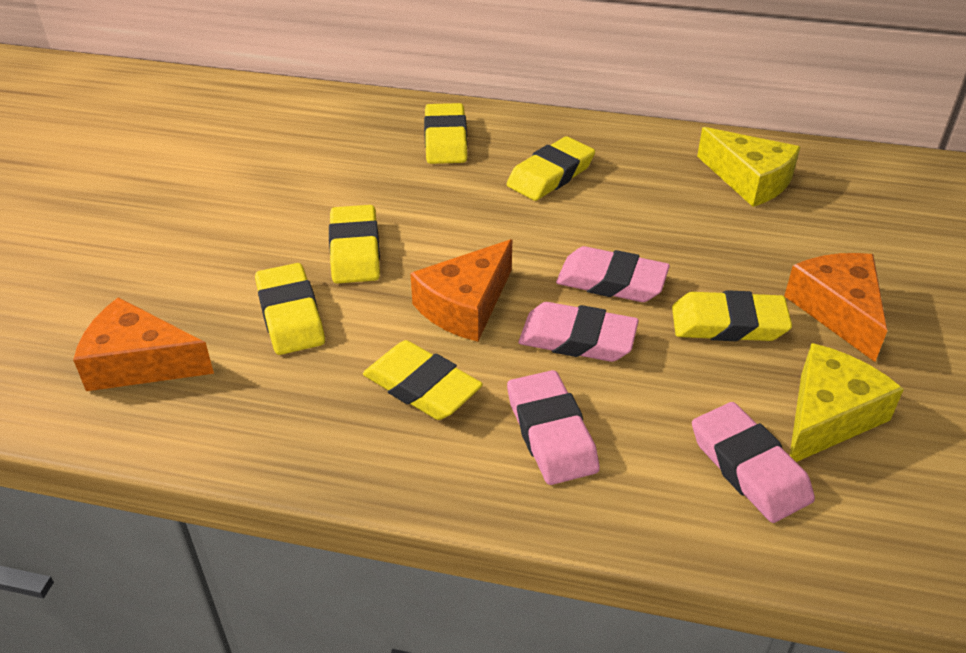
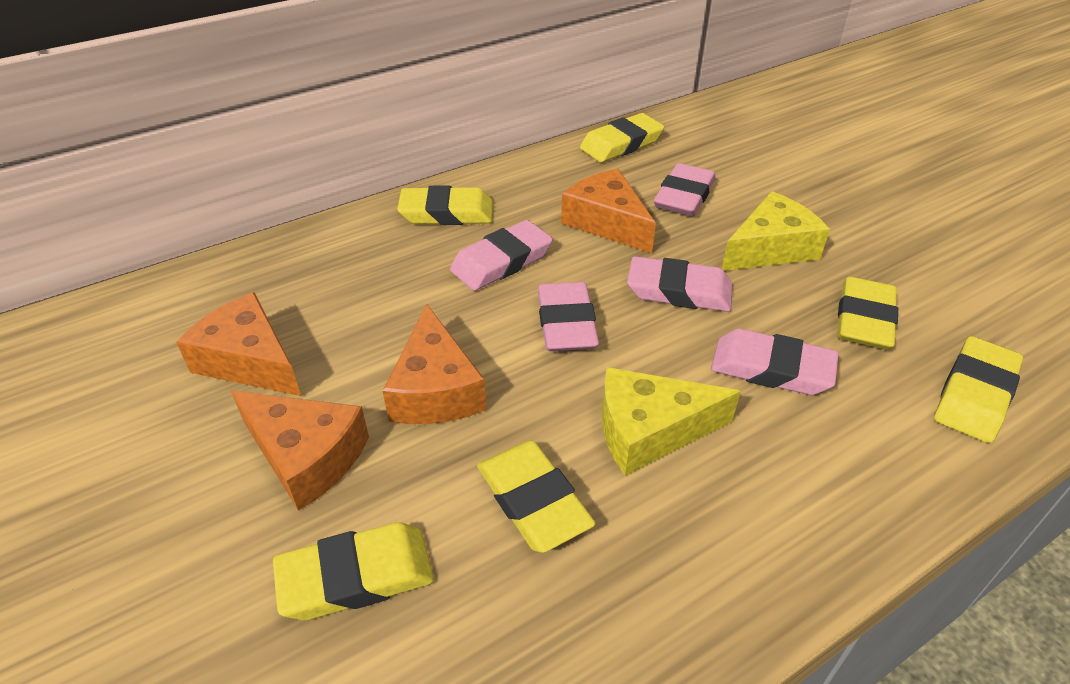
orange cheese: 3 -> 4
pink eraser: 4 -> 5

